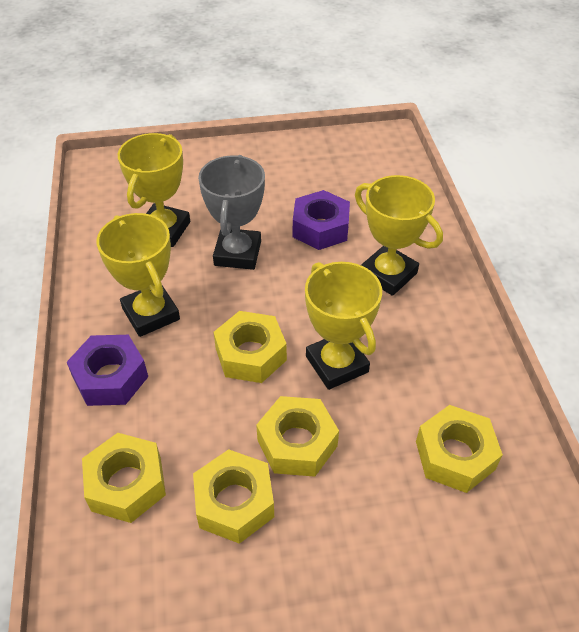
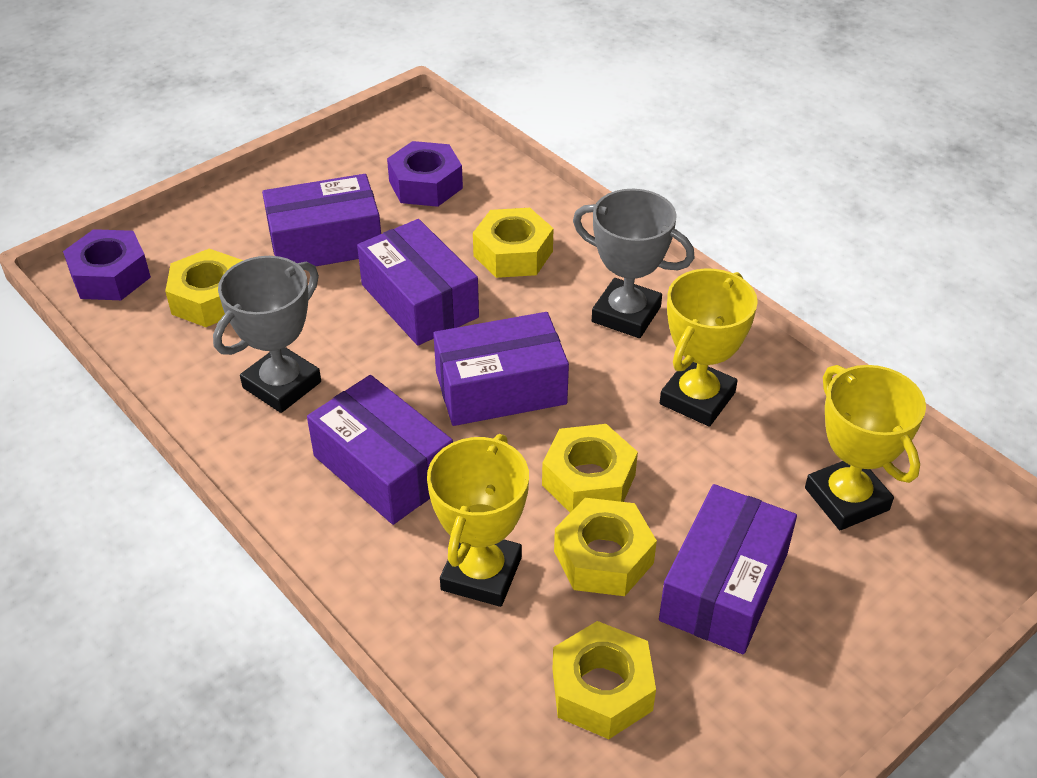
grey trophy: 1 -> 2
purple box: 0 -> 5
yellow trophy: 4 -> 3

